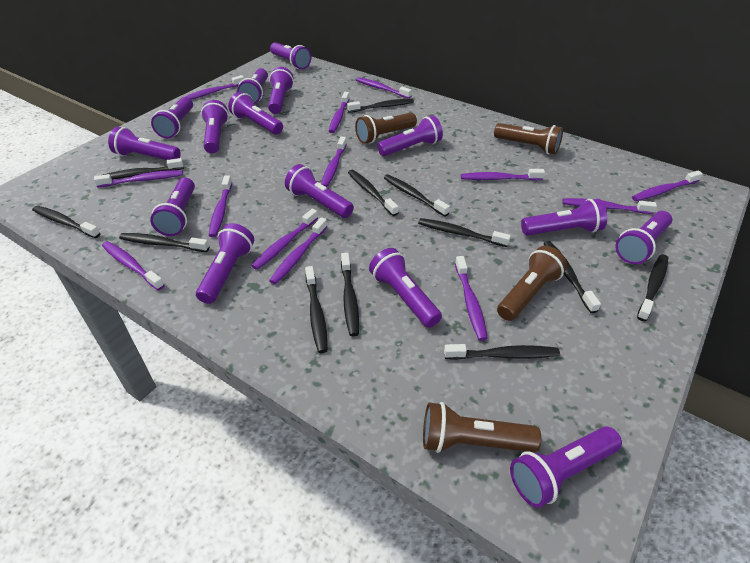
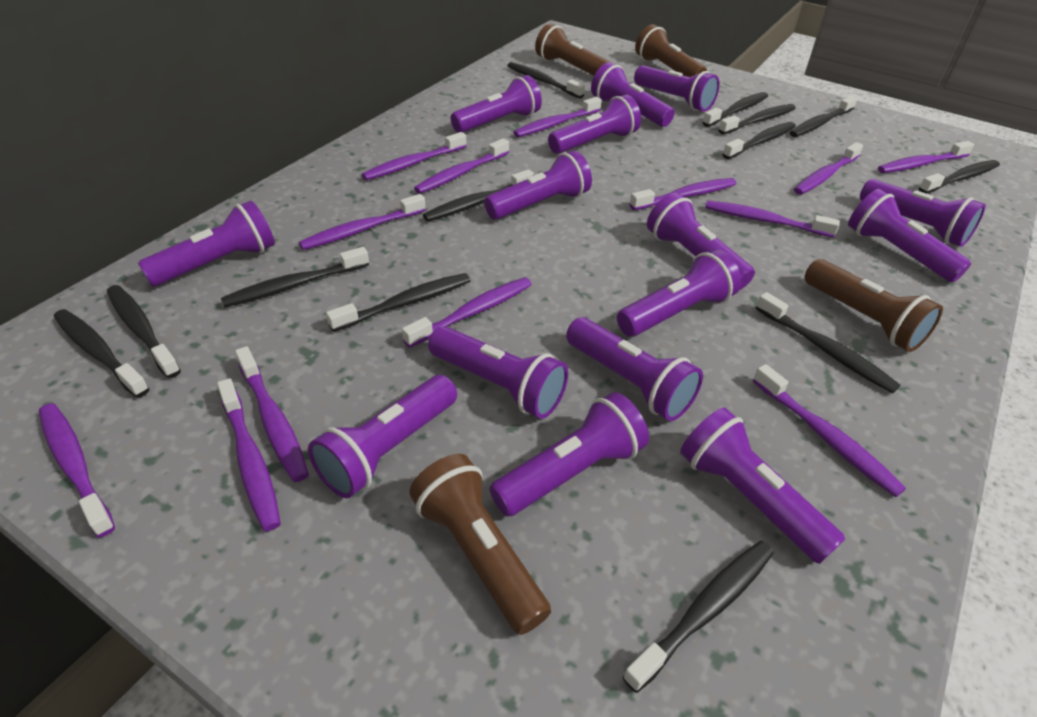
black toothbrush: 12 -> 13

